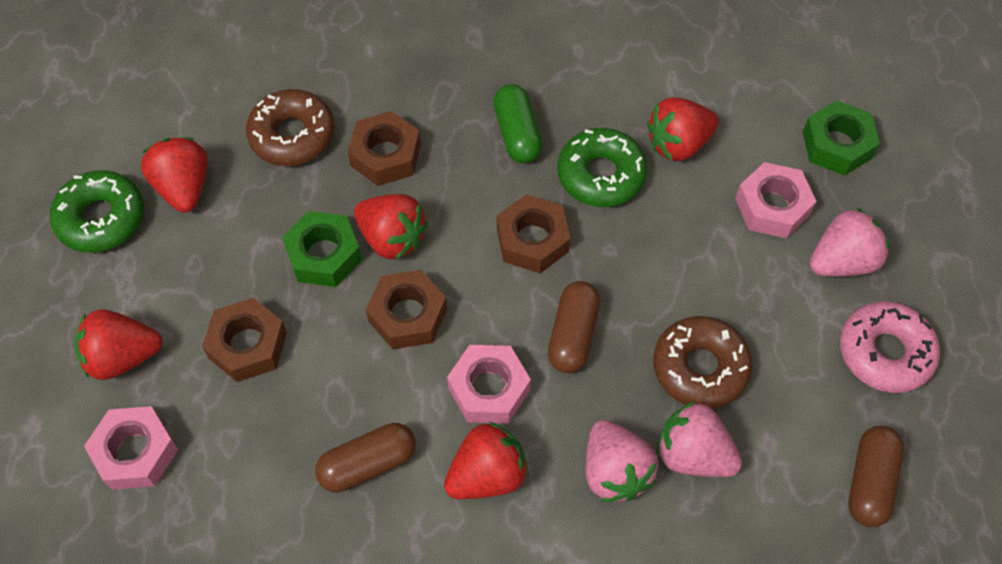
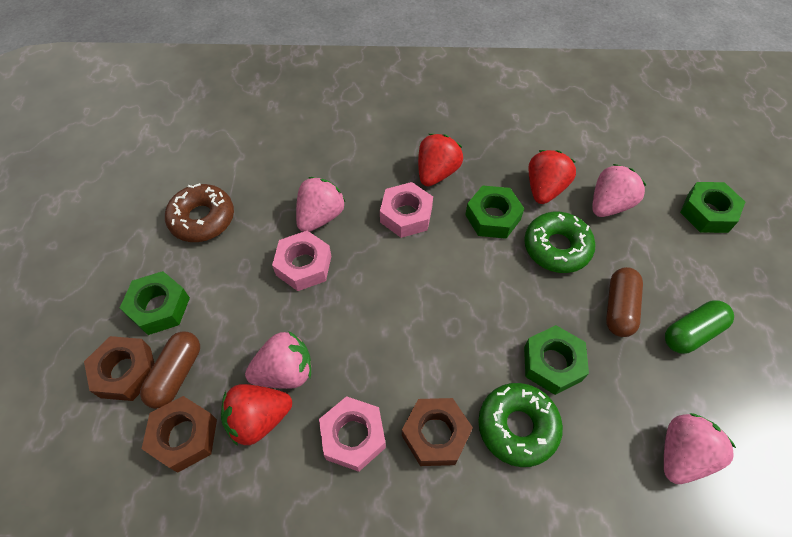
brown capsule: 3 -> 2
brown donut: 2 -> 1
brown nut: 4 -> 3
green nut: 2 -> 4
pink donut: 1 -> 0
pink strawberry: 3 -> 4
red strawberry: 5 -> 3

